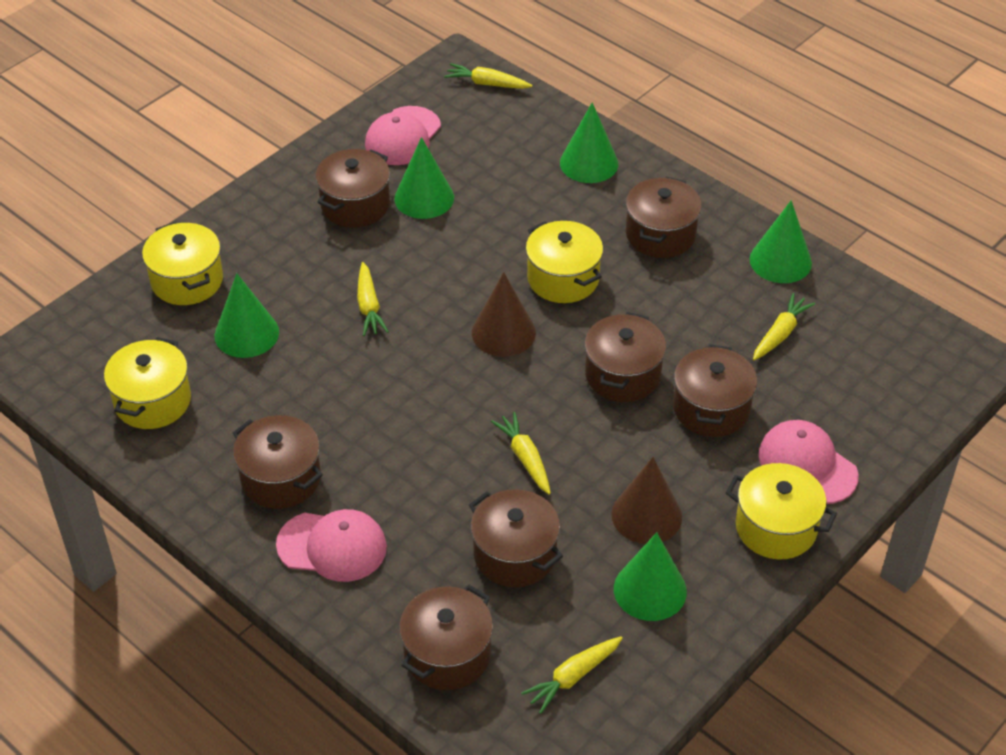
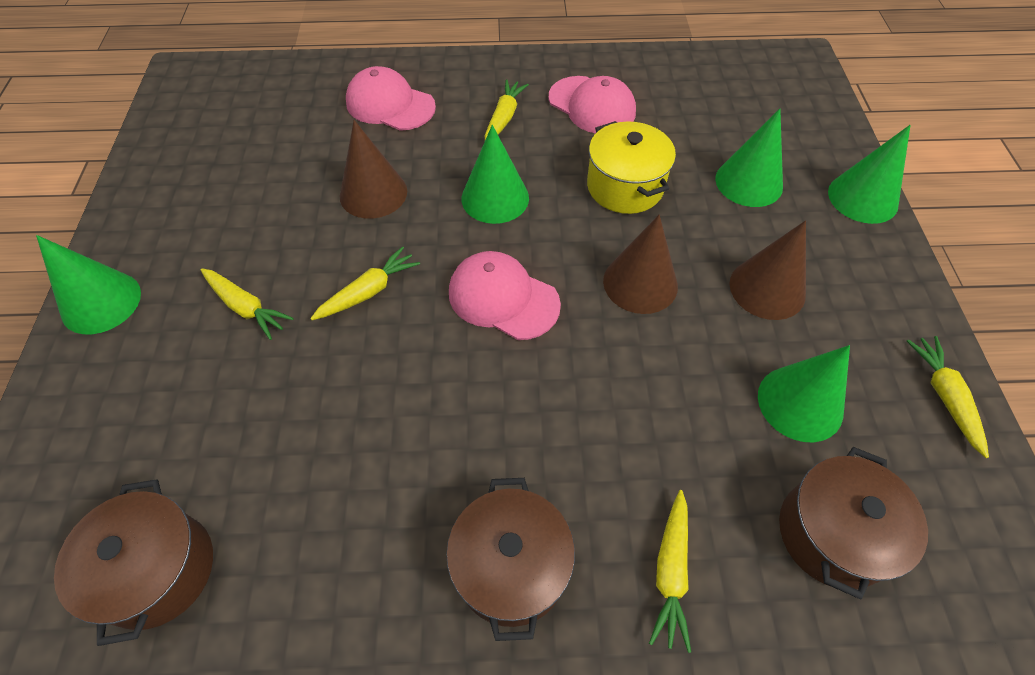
brown cone: 2 -> 3
brown pot: 7 -> 3
yellow pot: 4 -> 1

